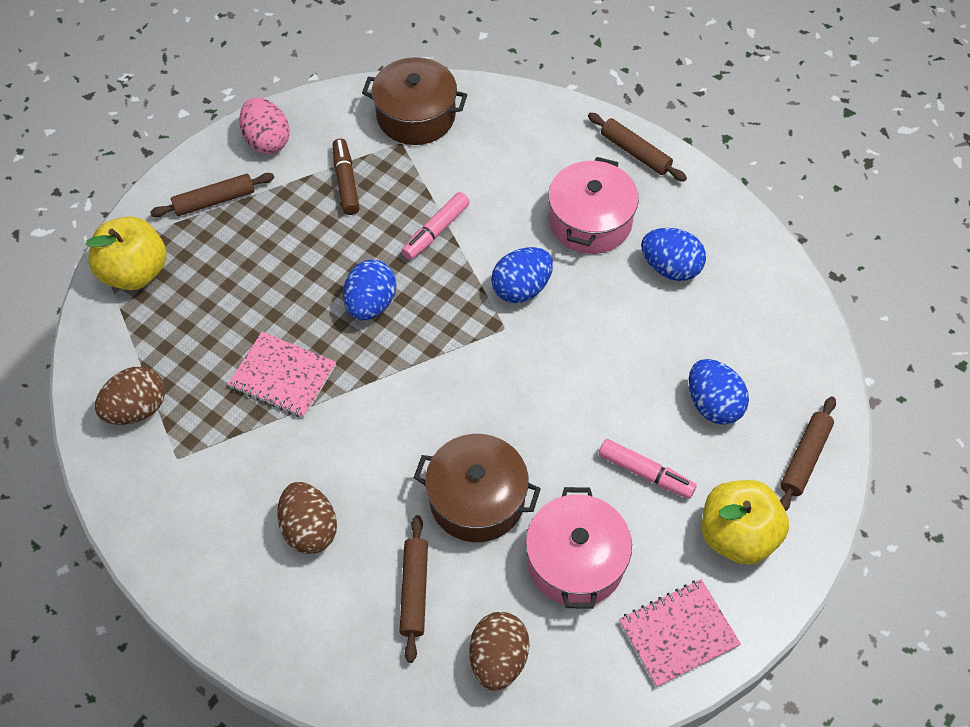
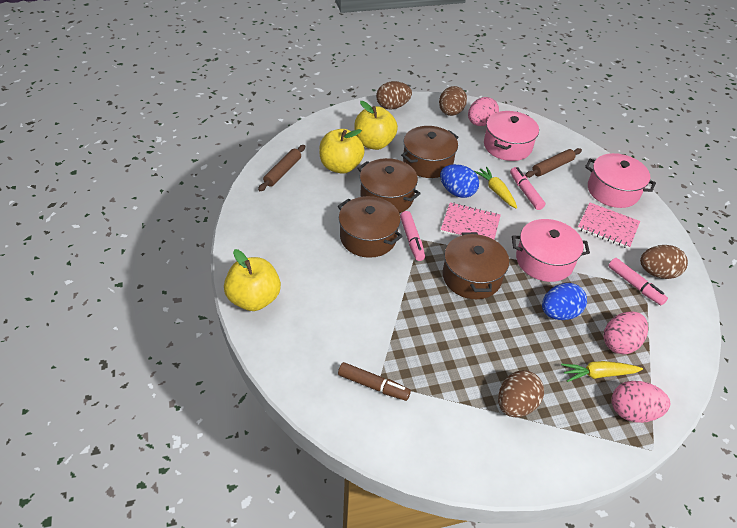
blue egg: 4 -> 2
brown egg: 3 -> 4
brown pot: 2 -> 4
brown rolling pin: 4 -> 2
pink egg: 1 -> 3
pink marker: 2 -> 3
pink pot: 2 -> 3
yellow apple: 2 -> 3
yellow carrot: 0 -> 2

